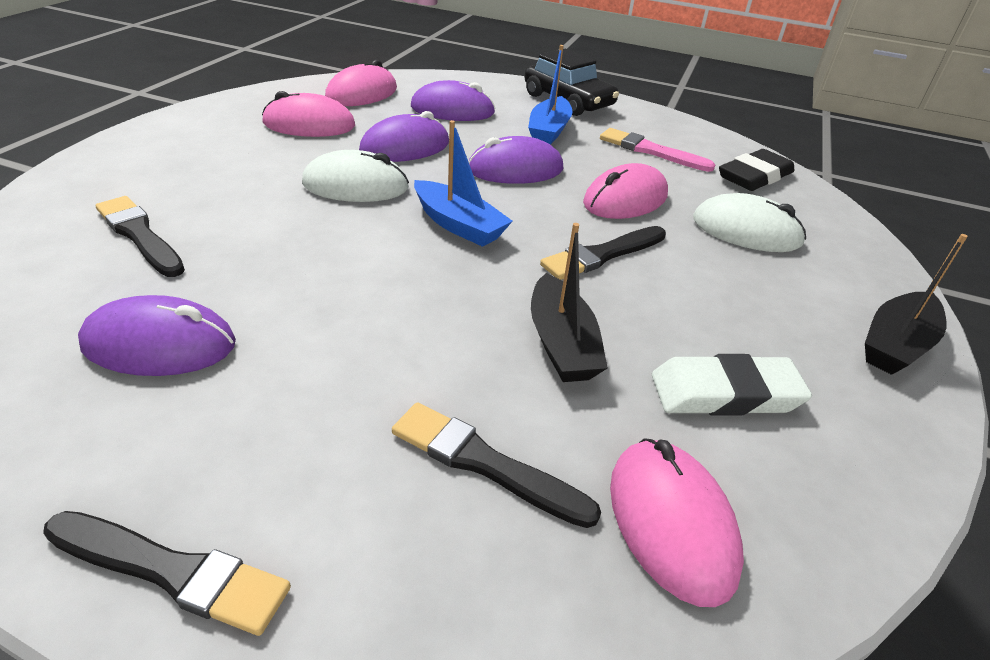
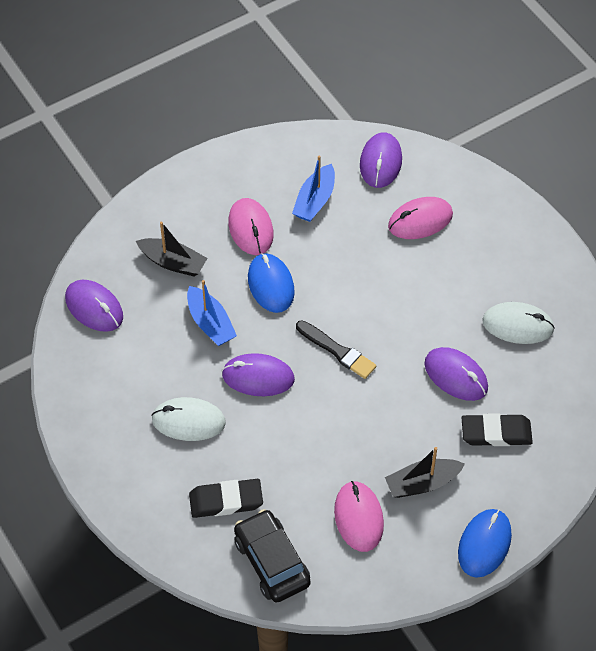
black brush: 4 -> 1
black eraser: 1 -> 2
blue mouse: 0 -> 2
pink brush: 1 -> 0
pink mouse: 4 -> 3
white eraser: 1 -> 0

